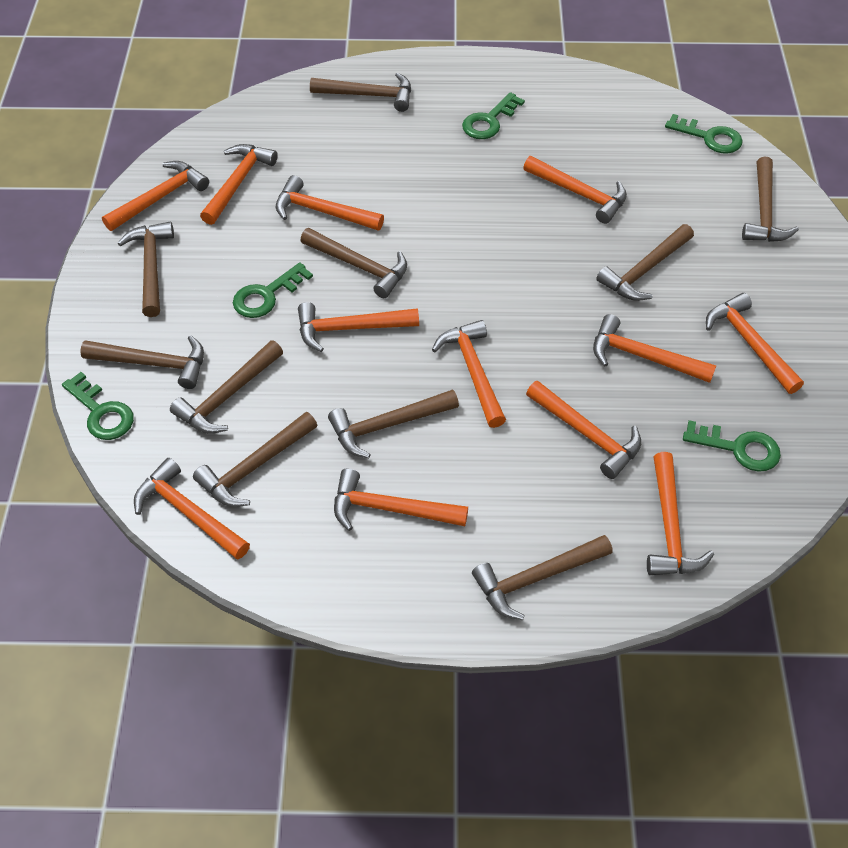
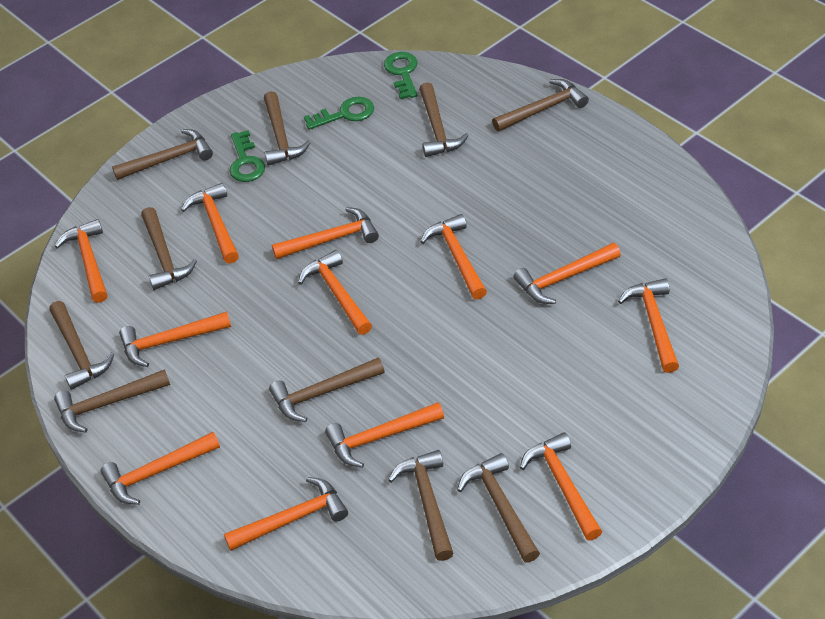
green key: 5 -> 3

